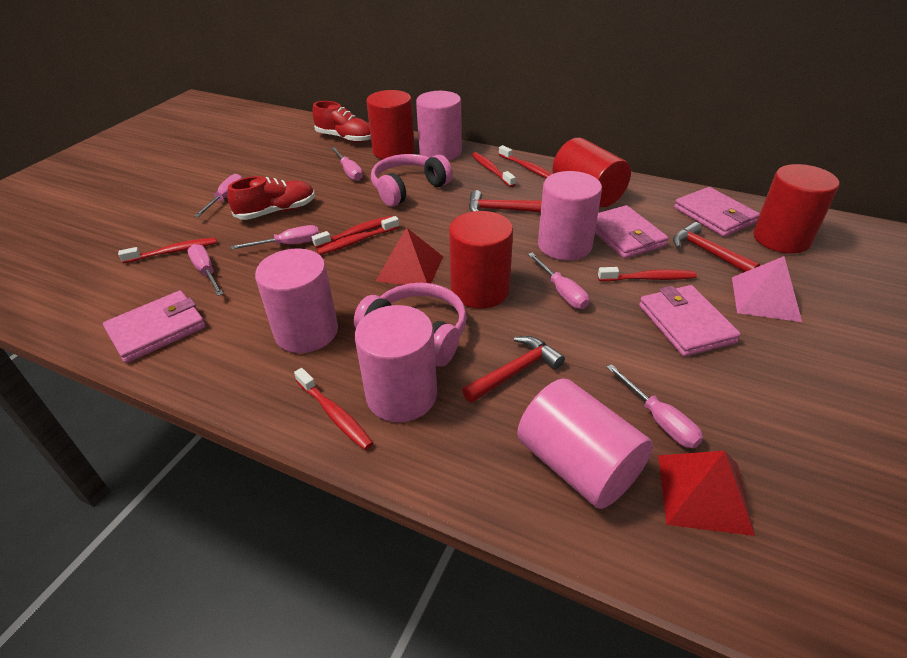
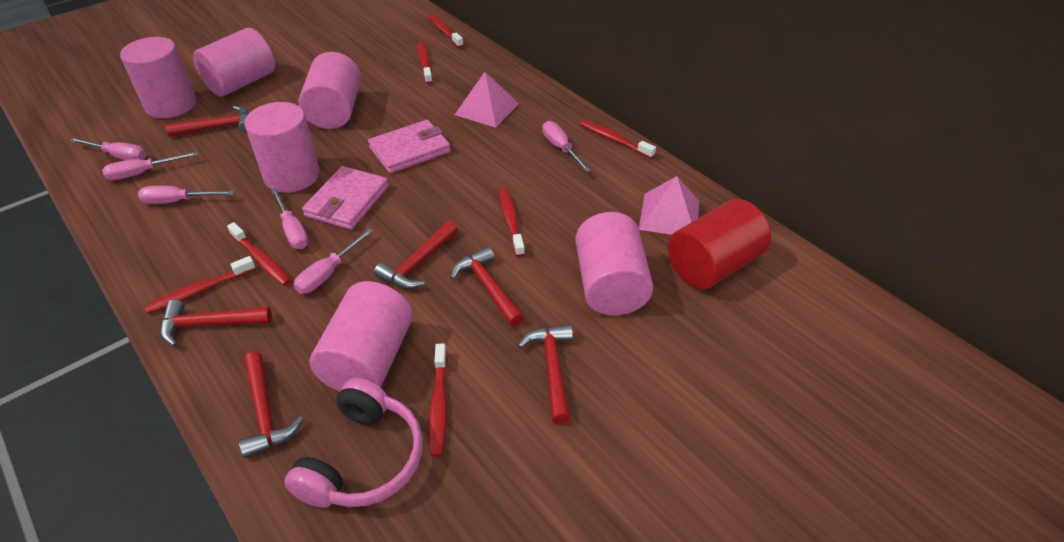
pink cylinder: 5 -> 6
pink headphones: 2 -> 1
pink pyramid: 1 -> 2
pink wallet: 4 -> 2
red cylinder: 4 -> 1
red hammer: 3 -> 6
red pyramid: 2 -> 0
red shoe: 2 -> 0

